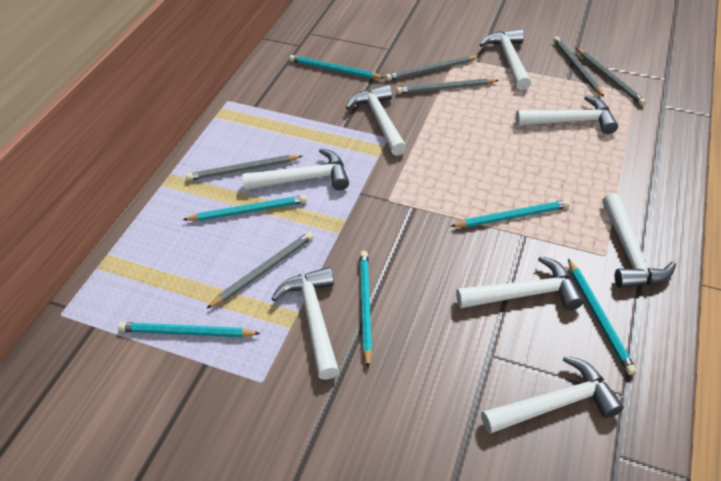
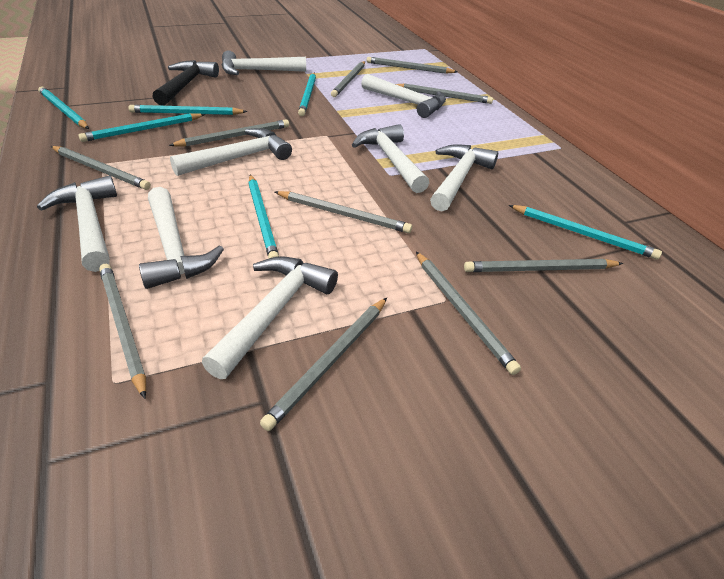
black hammer: 0 -> 1
grey pencil: 6 -> 10

